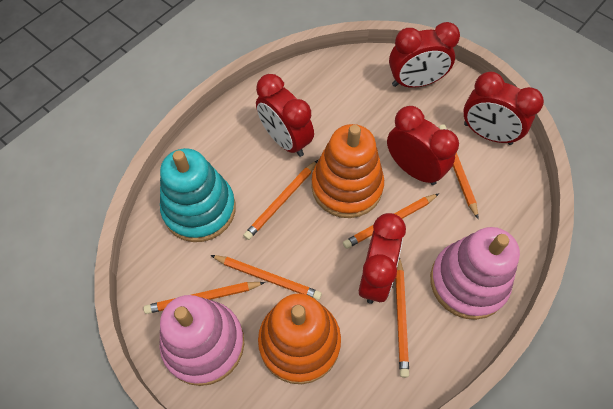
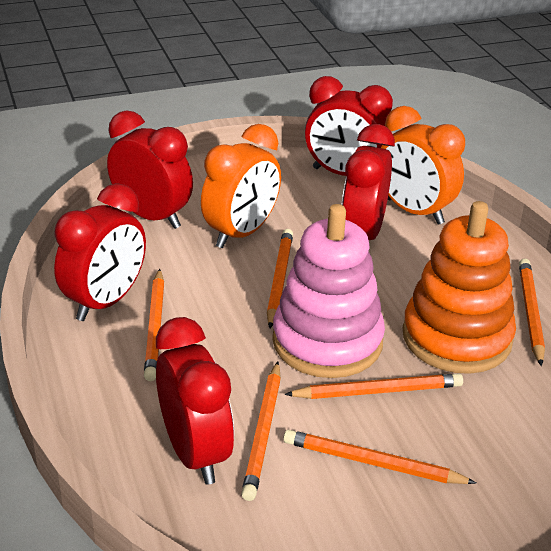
orange clock: 0 -> 2
orange stacking toy: 2 -> 1
pink stacking toy: 2 -> 1
turquoise stacking toy: 1 -> 0

